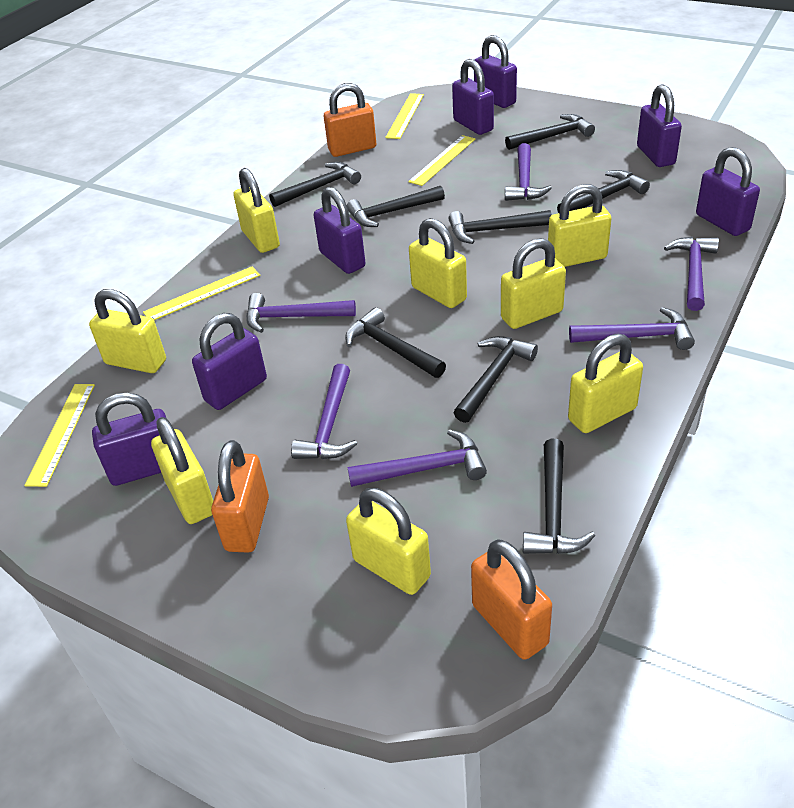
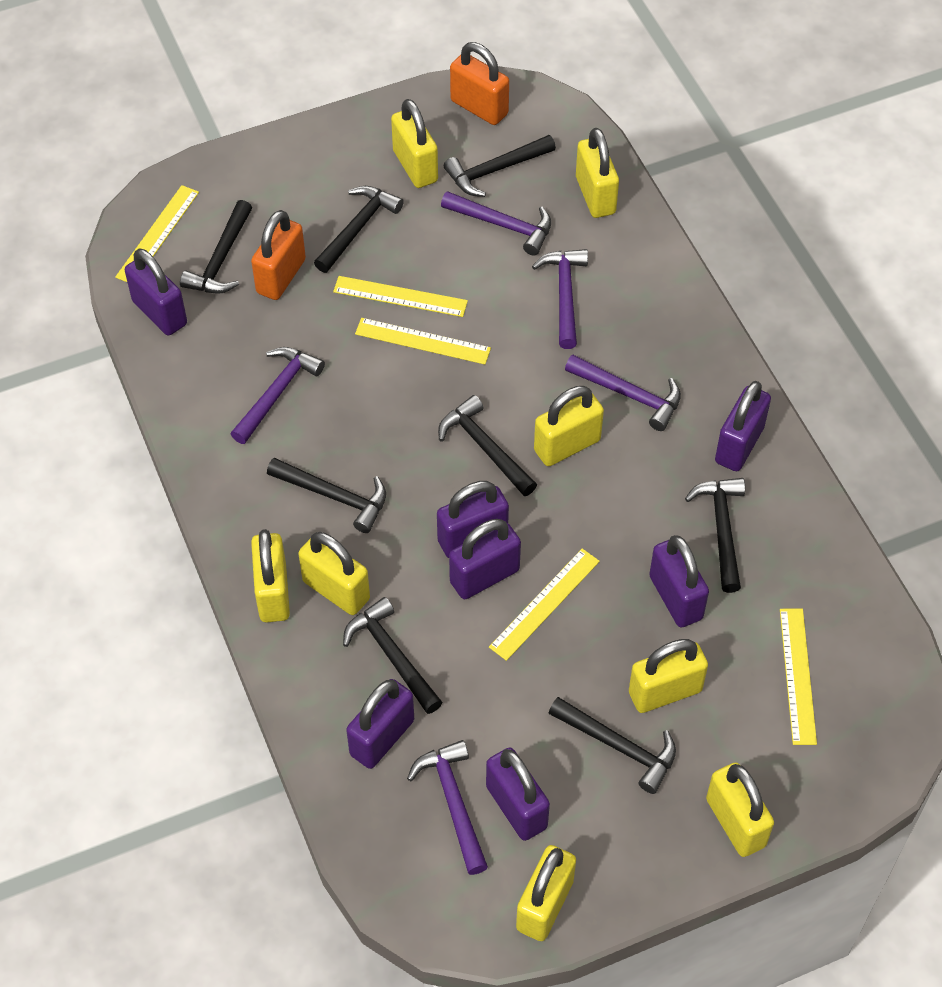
orange padlock: 3 -> 2
purple hammer: 6 -> 5
yellow ruler: 4 -> 5

